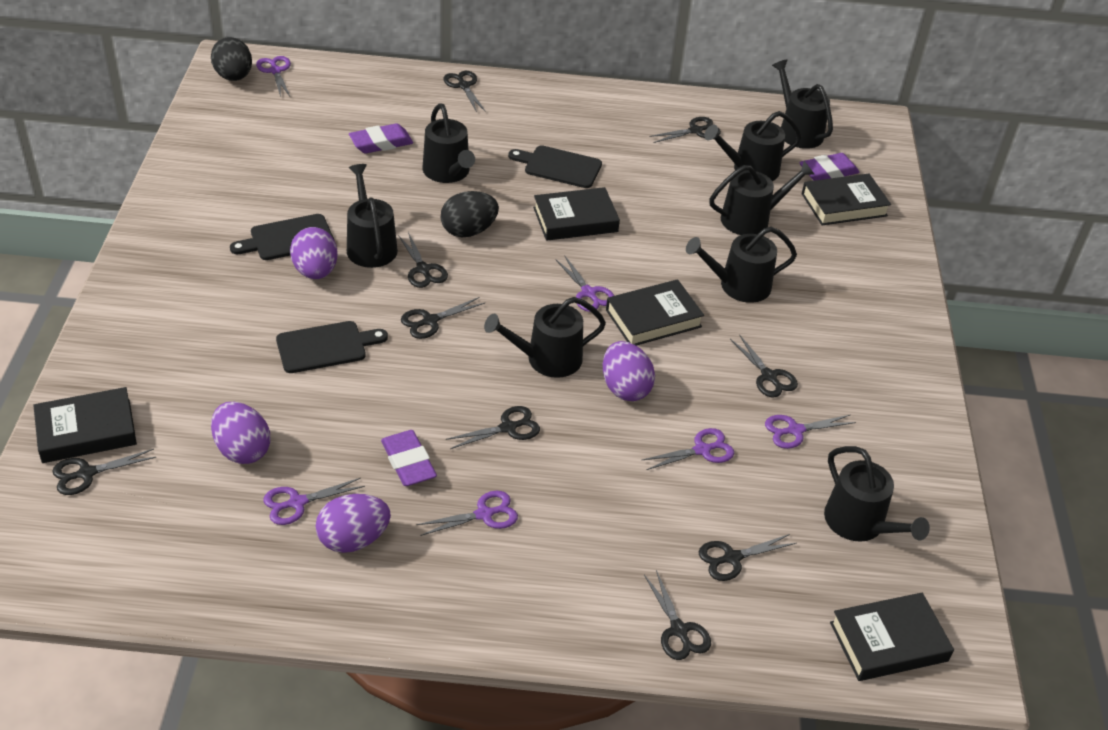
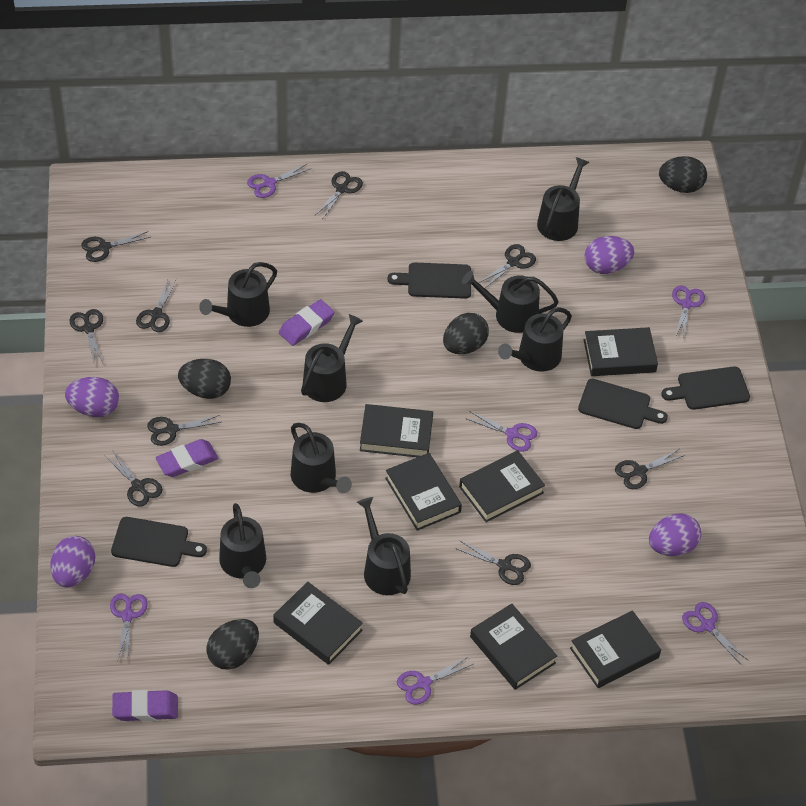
black book: 5 -> 7
black cutting board: 3 -> 4
black egg: 2 -> 4

